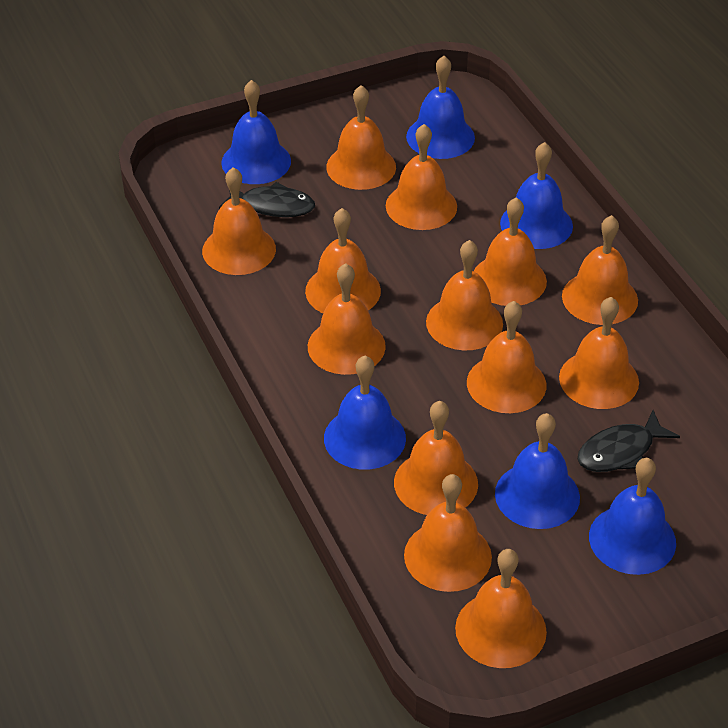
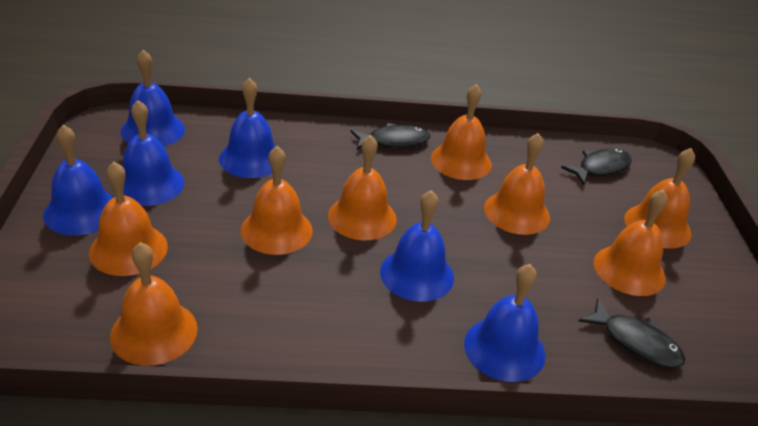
black fish: 2 -> 3
orange bell: 13 -> 8

